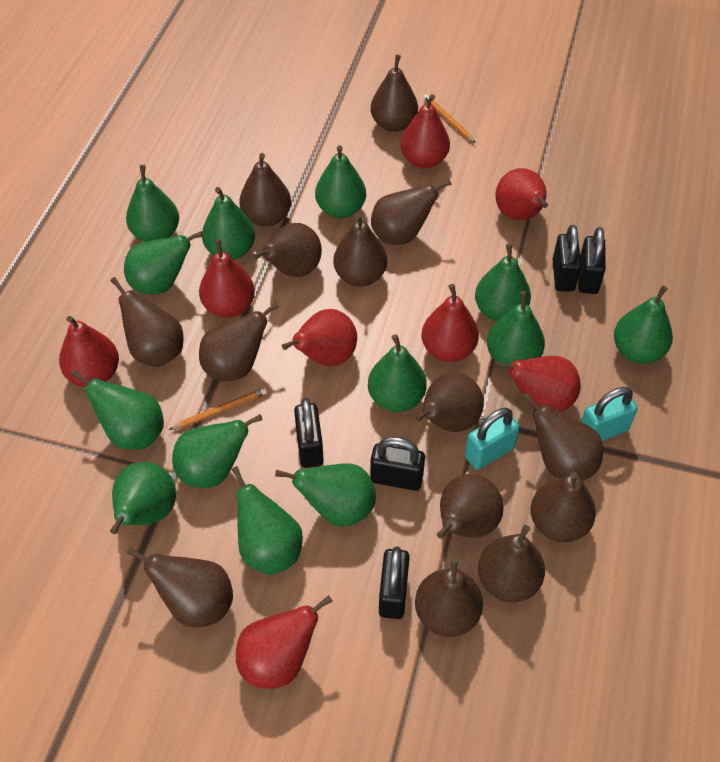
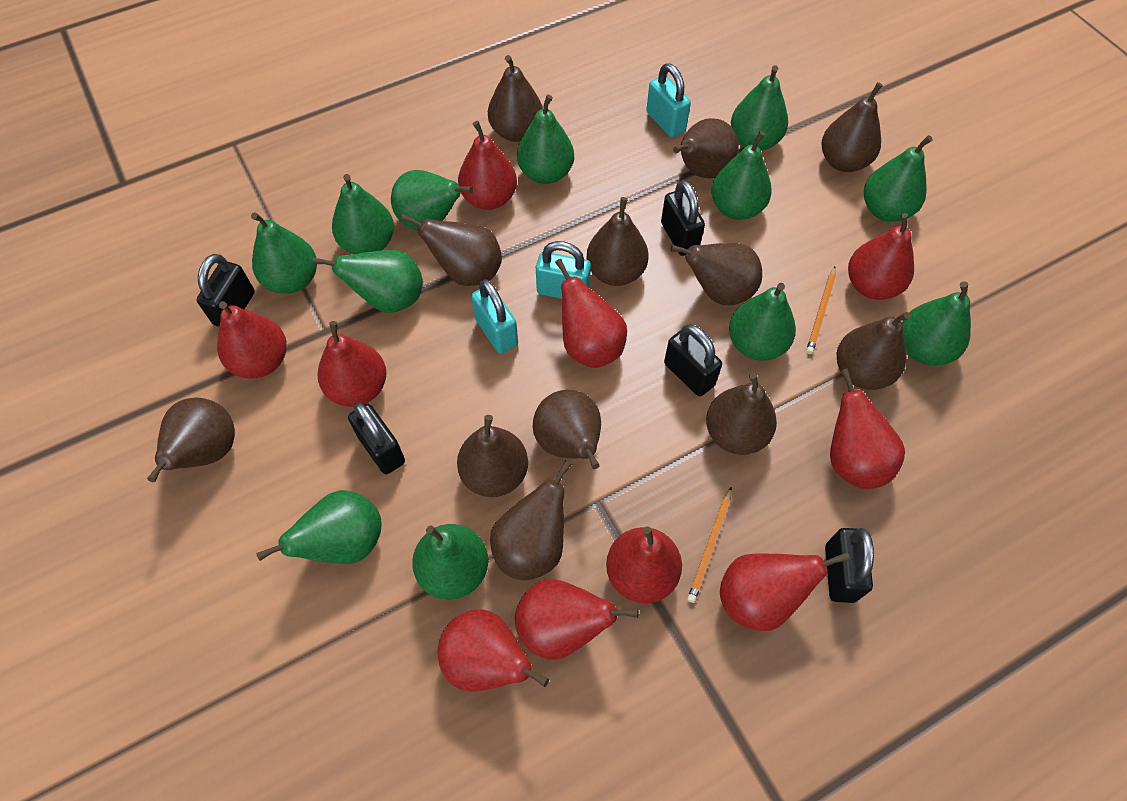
brown pear: 14 -> 12
green pear: 13 -> 12
red pear: 8 -> 10
turquoise padlock: 2 -> 3

